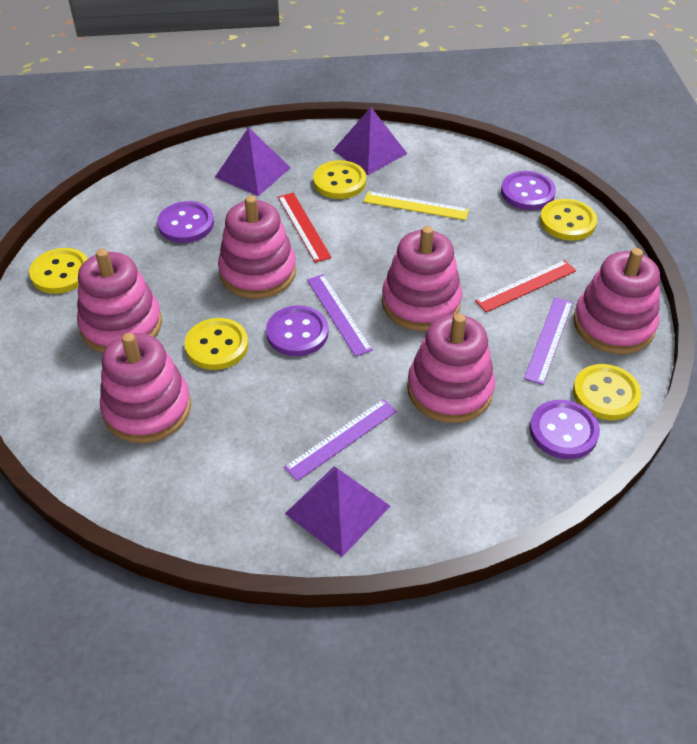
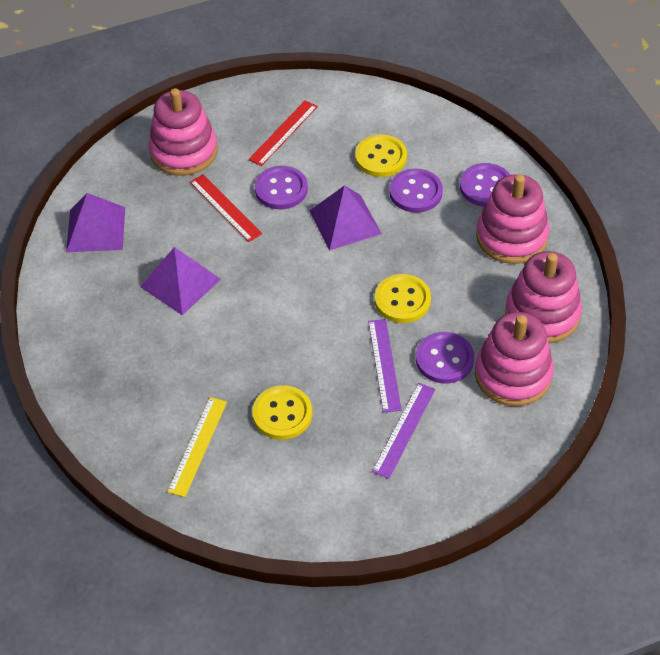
pink stacking toy: 6 -> 4
purple ruler: 3 -> 2
yellow button: 5 -> 3

